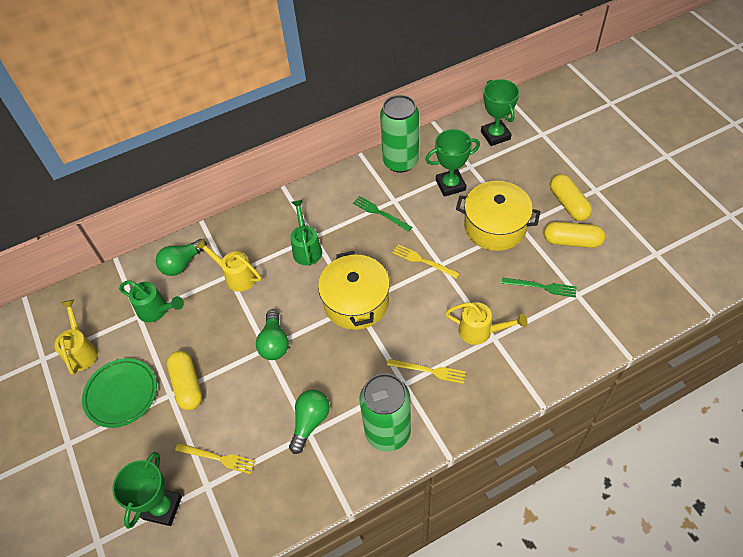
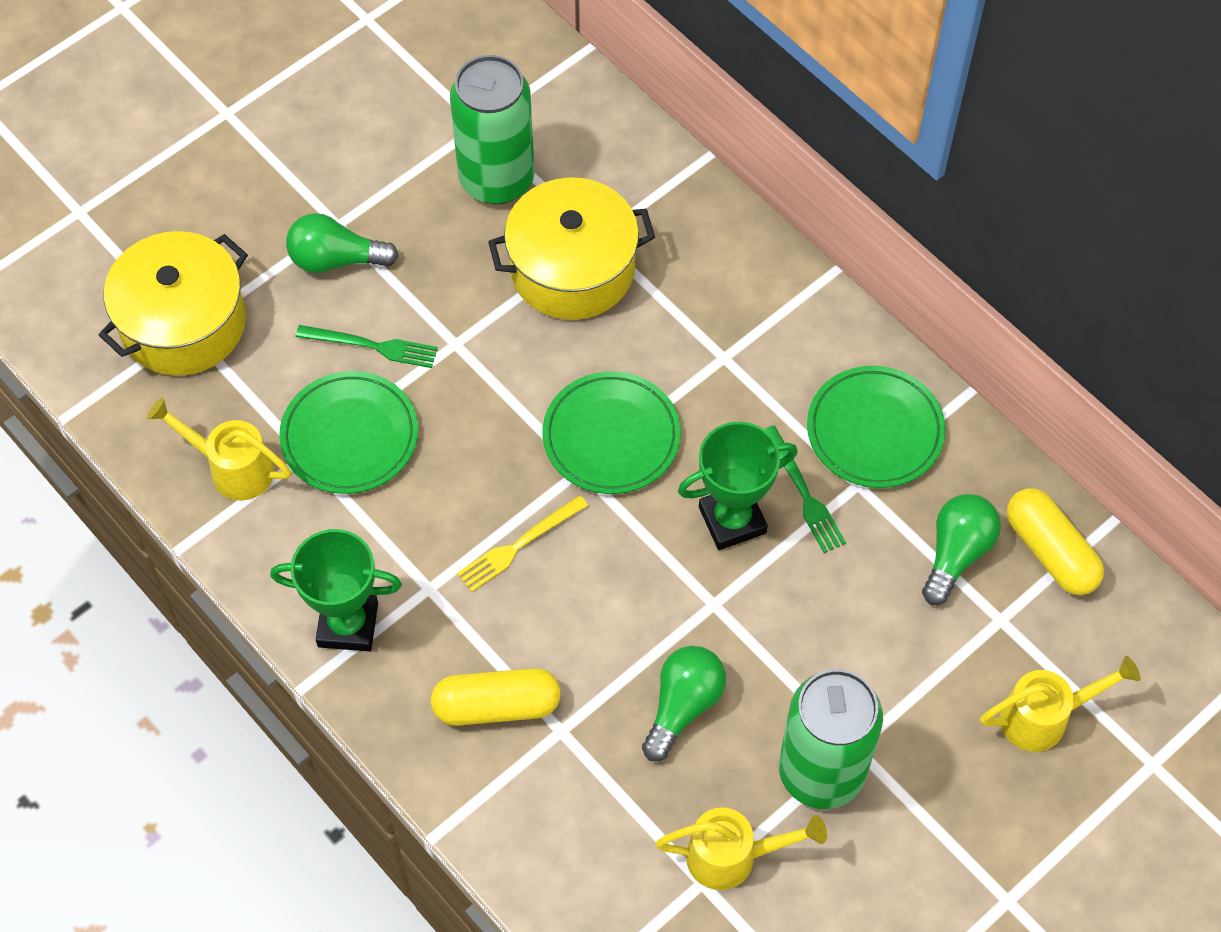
green plate: 1 -> 3
green trophy: 3 -> 2
green watering can: 2 -> 0
yellow capsule: 3 -> 2
yellow fork: 3 -> 1

